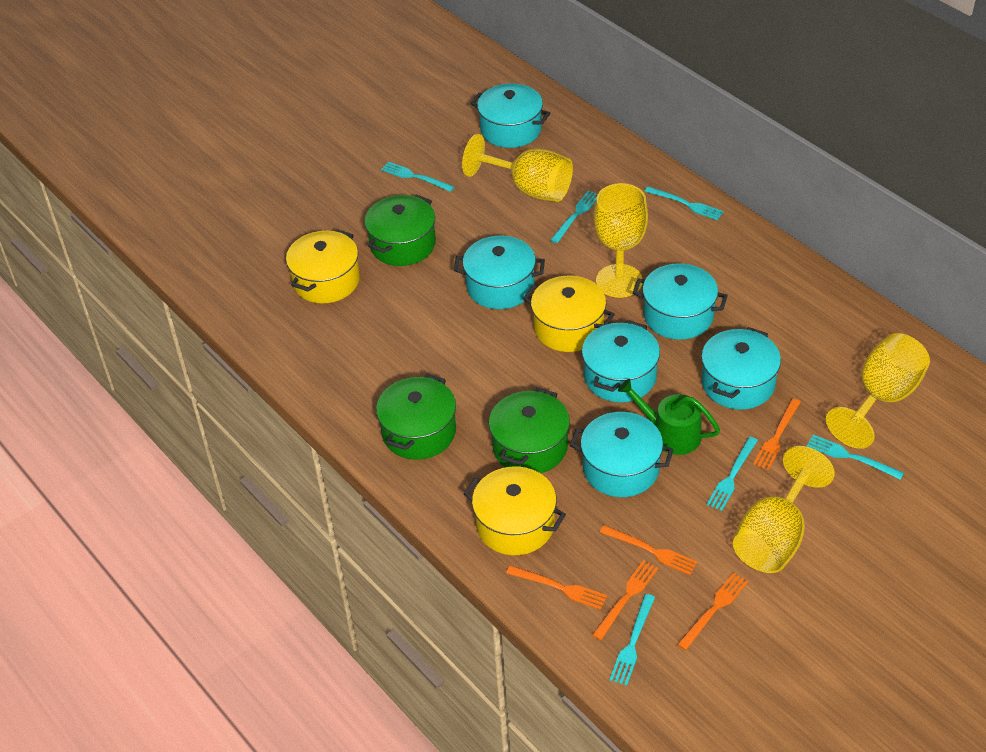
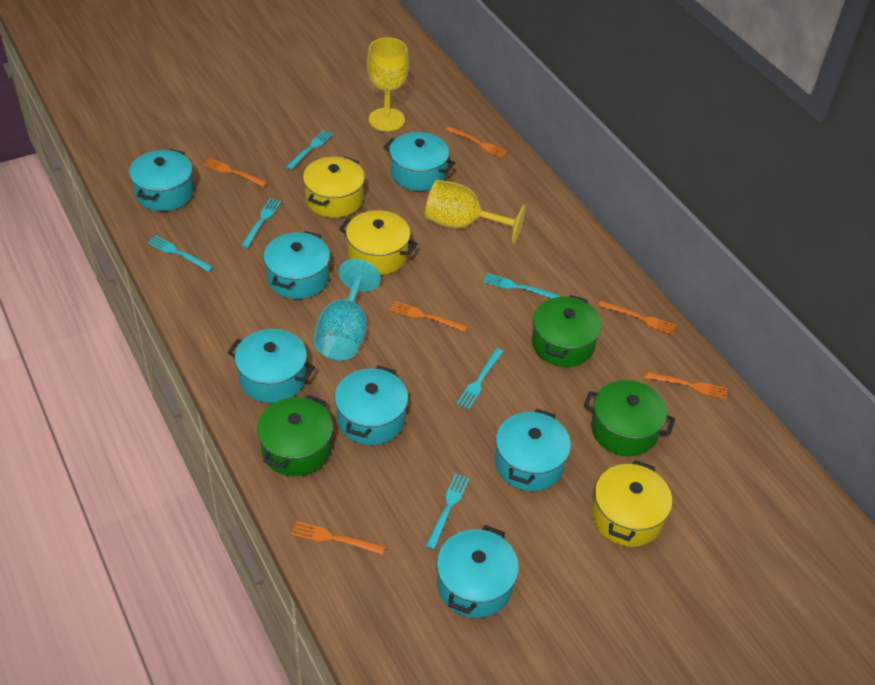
green watering can: 1 -> 0
orange fork: 5 -> 6
turquoise goblet: 0 -> 1
turquoise pot: 6 -> 7
yellow goblet: 4 -> 2

